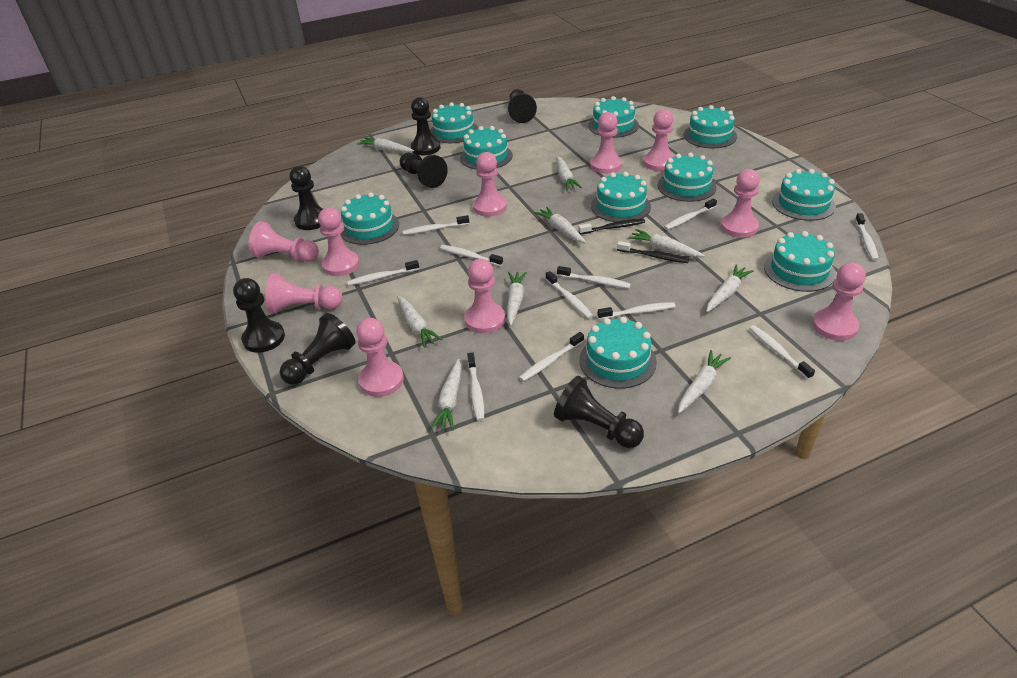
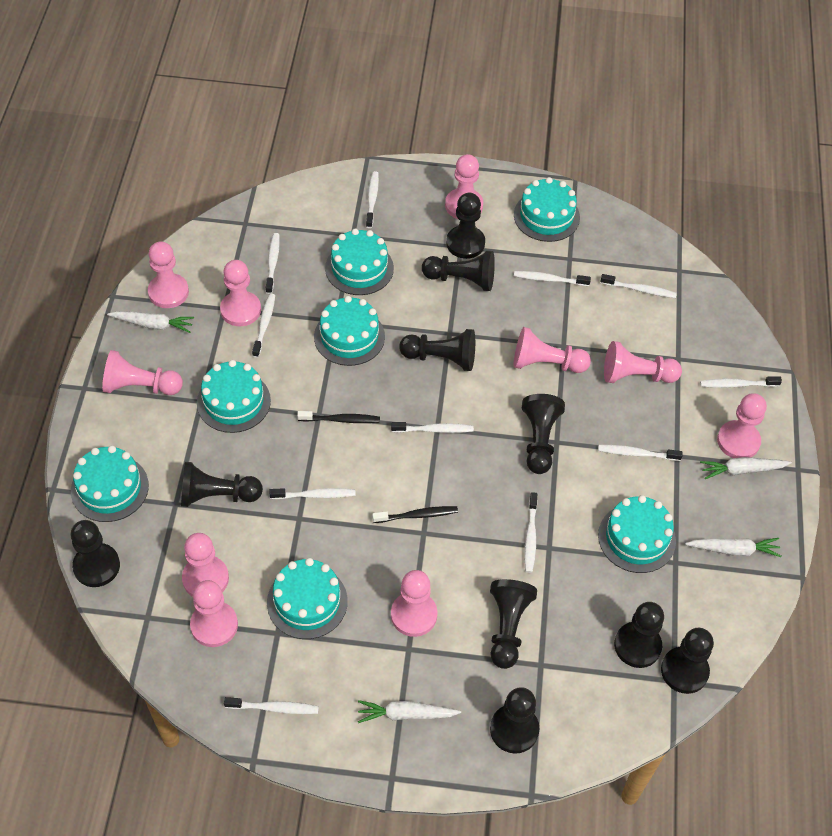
black pawn: 7 -> 10
turquoise cake: 10 -> 7
white carrot: 9 -> 4

